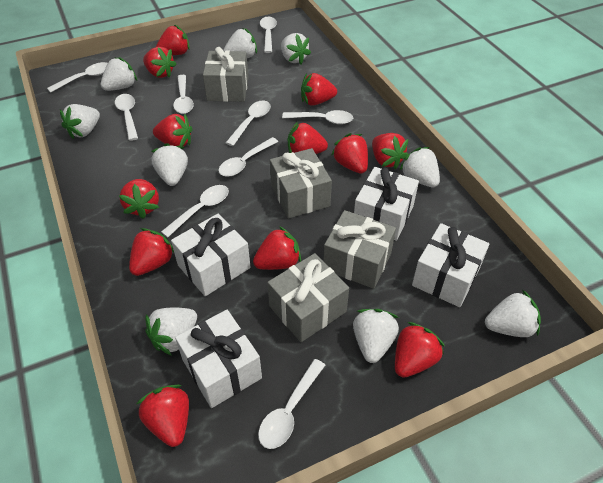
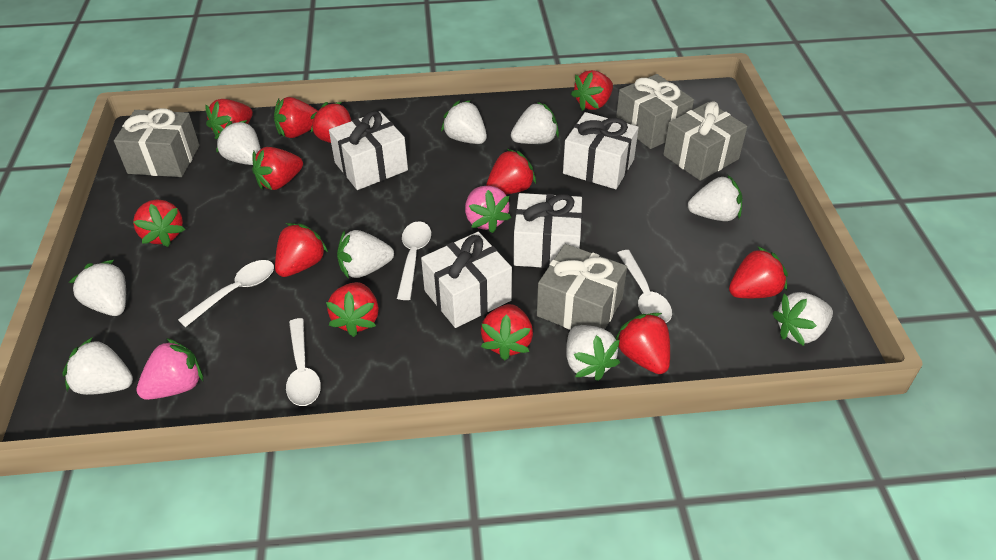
pink strawberry: 0 -> 2
white spoon: 9 -> 4

